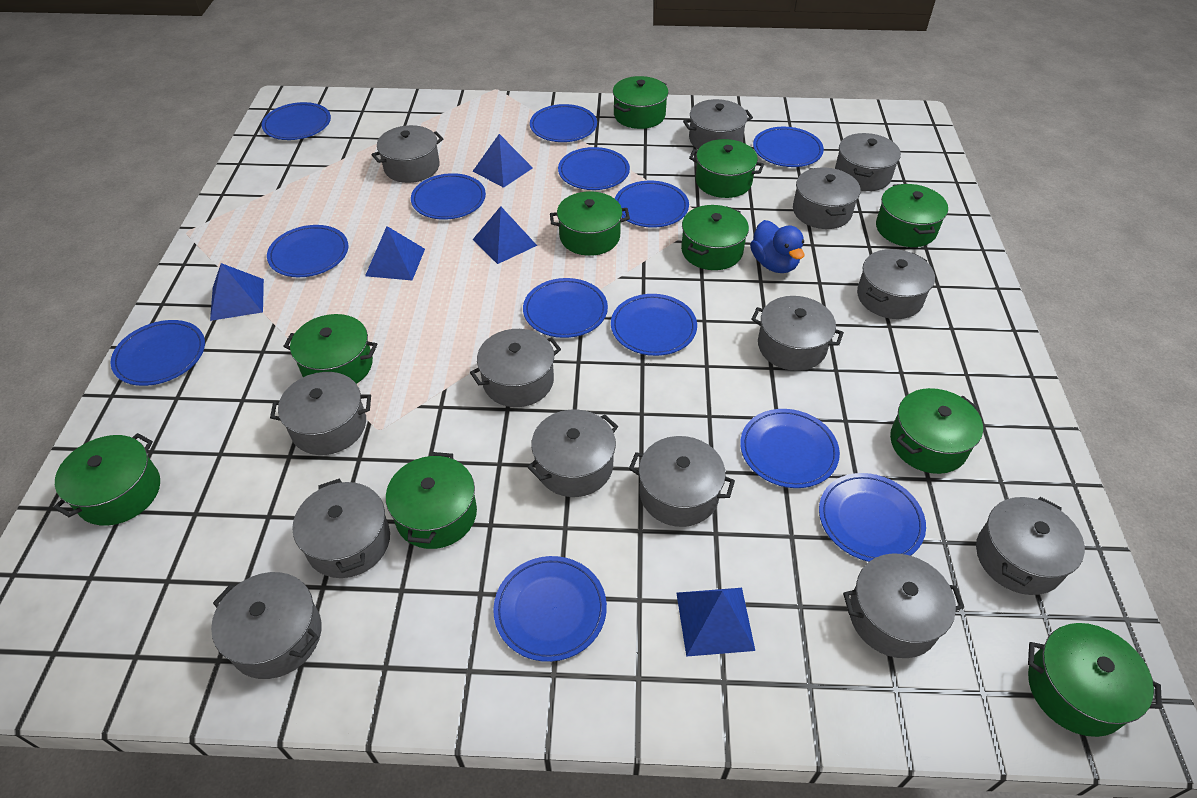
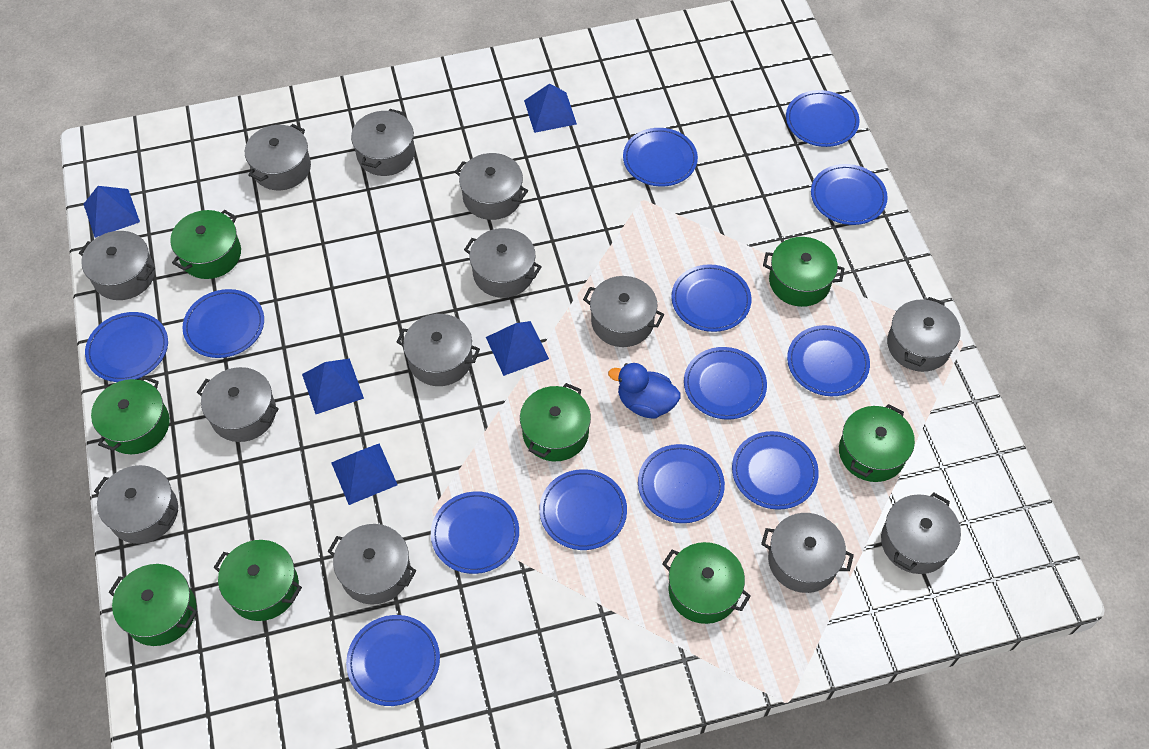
green pot: 10 -> 8
grey pot: 14 -> 13

